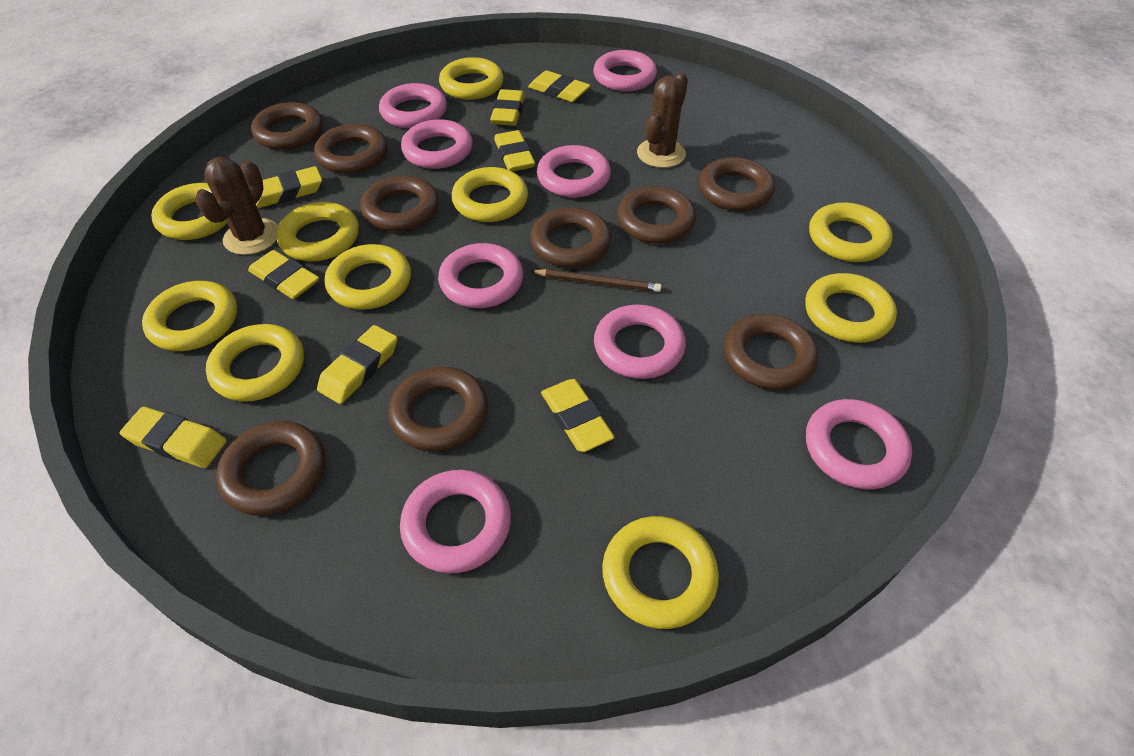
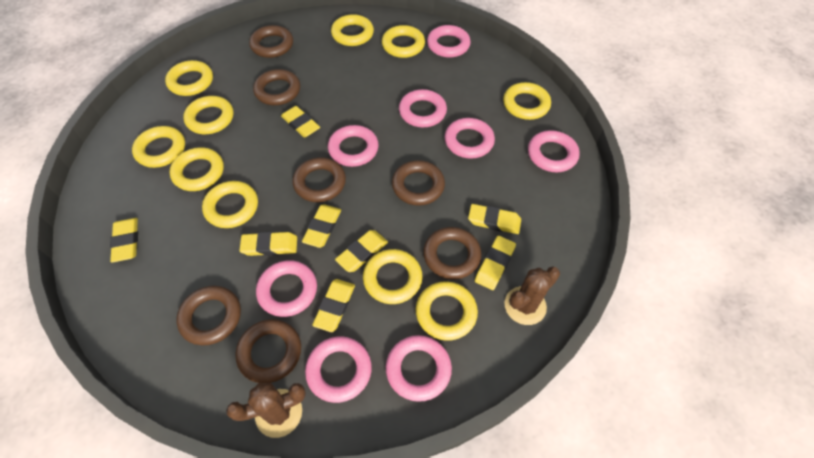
brown pencil: 1 -> 0
brown ring: 9 -> 7

